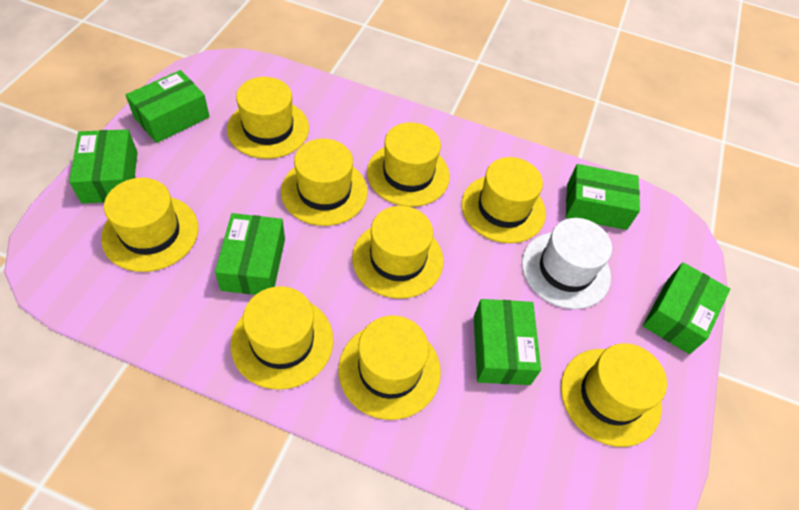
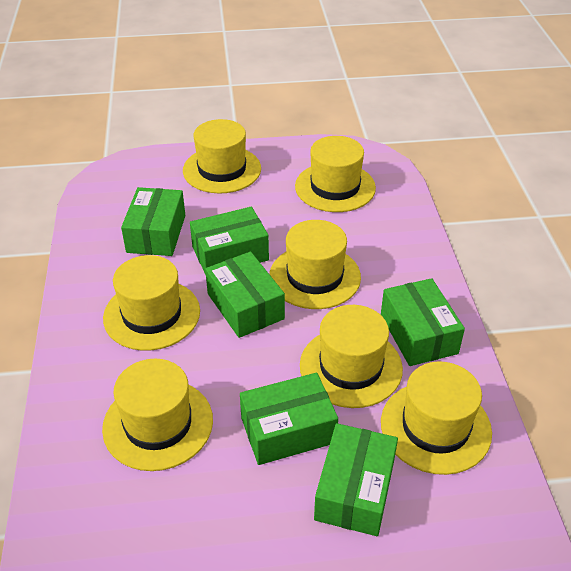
white hat: 1 -> 0
yellow hat: 9 -> 7

